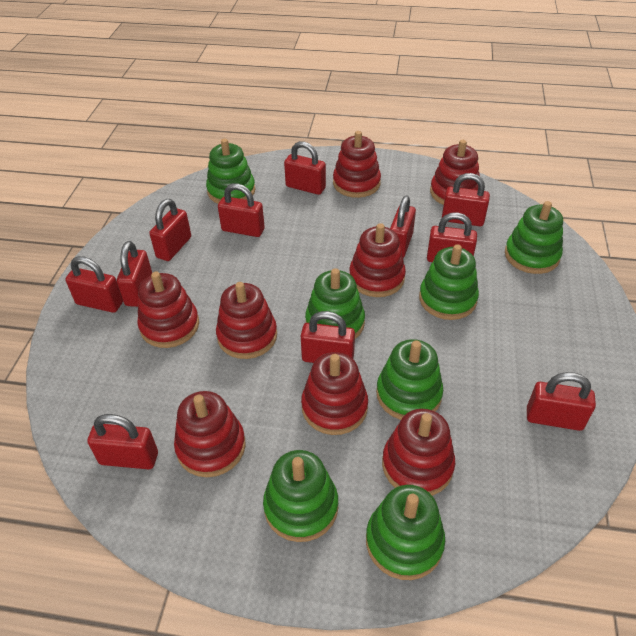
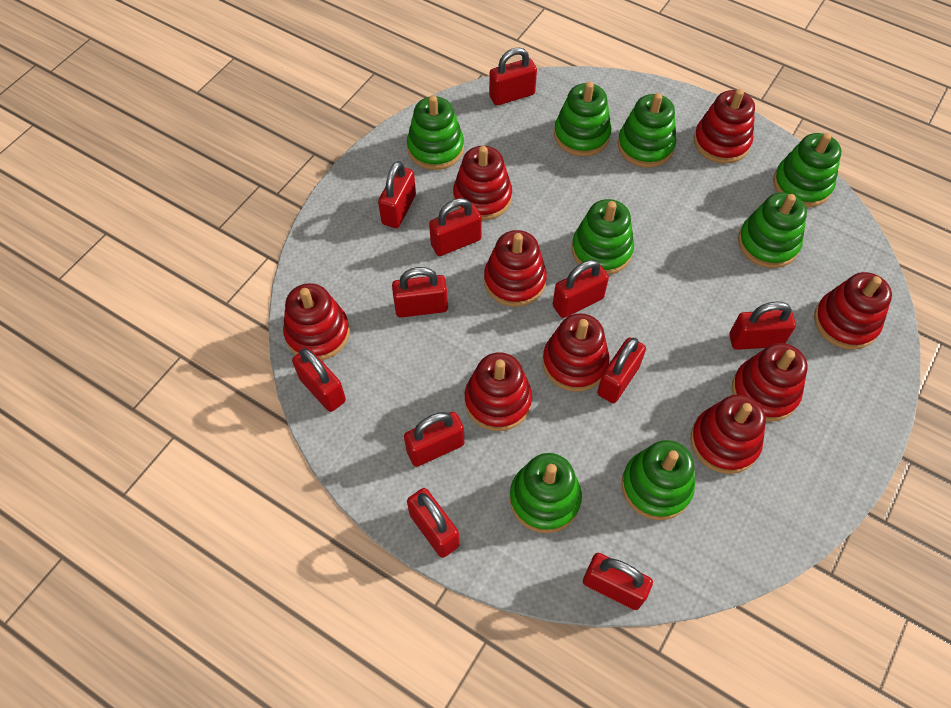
green stacking toy: 7 -> 8
red stacking toy: 8 -> 9

